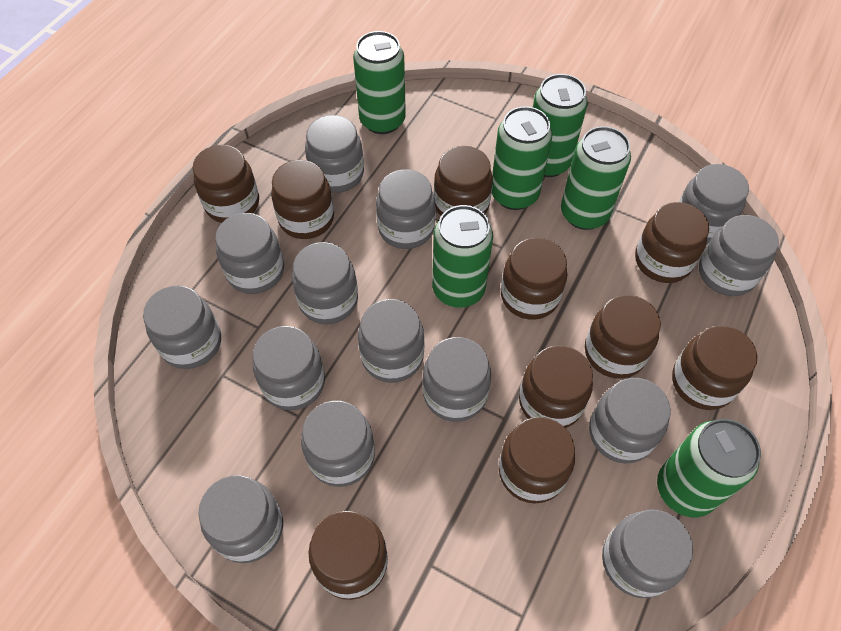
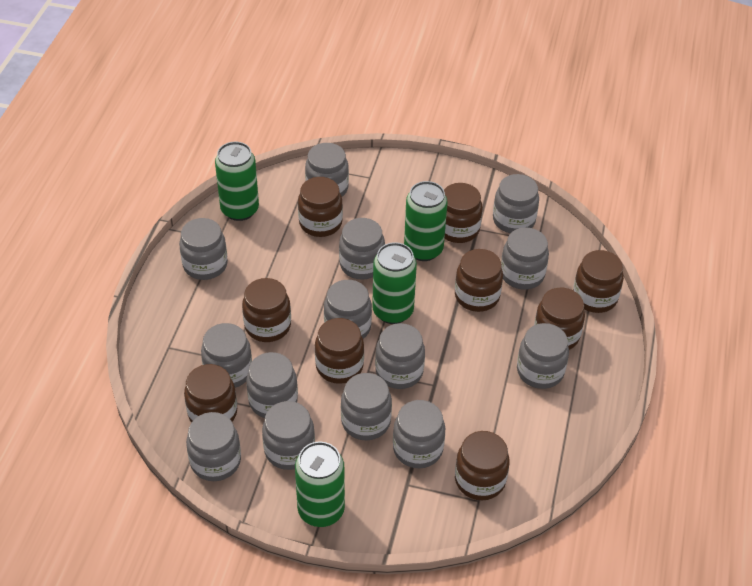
brown jar: 10 -> 9
green can: 6 -> 4

